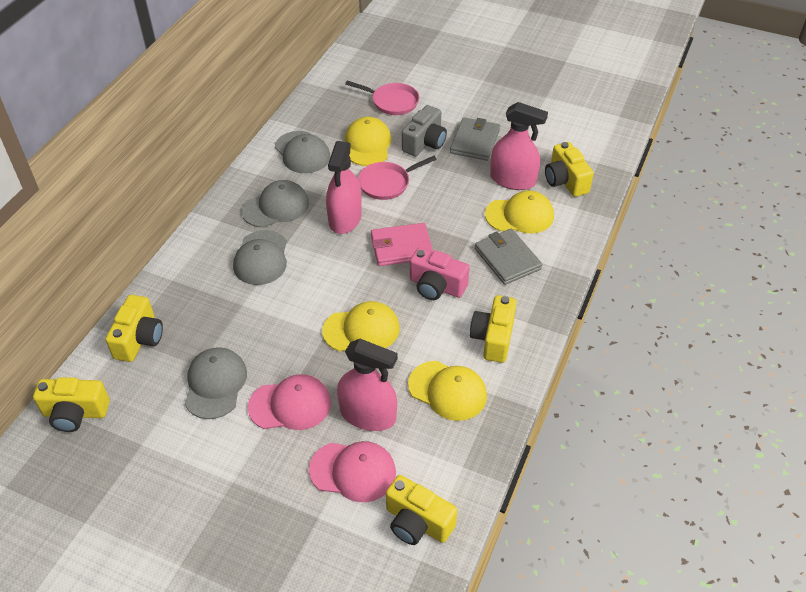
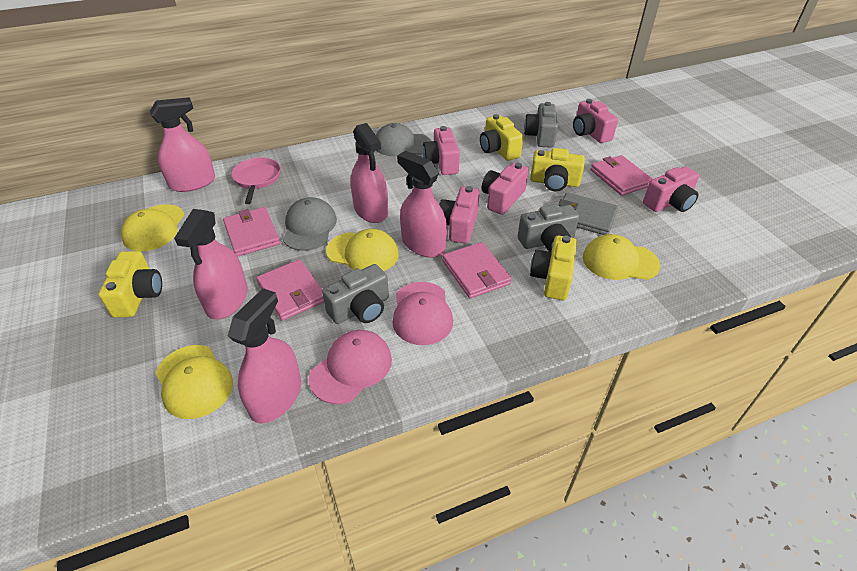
grey camera: 1 -> 3
grey cap: 4 -> 2
grey wallet: 2 -> 1
pink camera: 1 -> 5
pink pan: 2 -> 1
pink spray bottle: 3 -> 5
pink wallet: 1 -> 4
yellow camera: 5 -> 4

